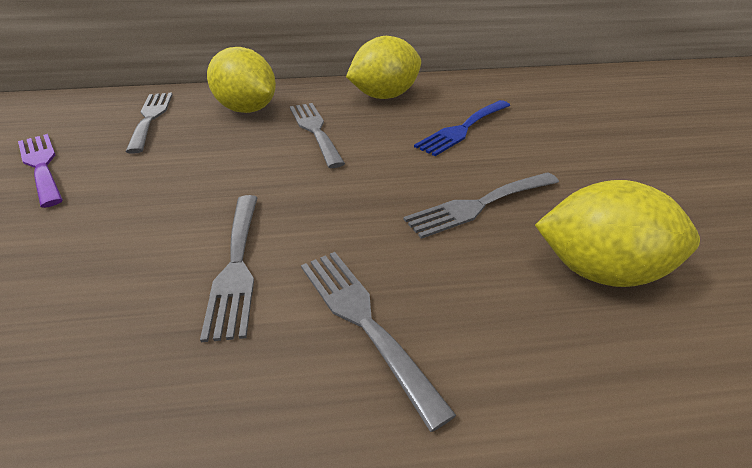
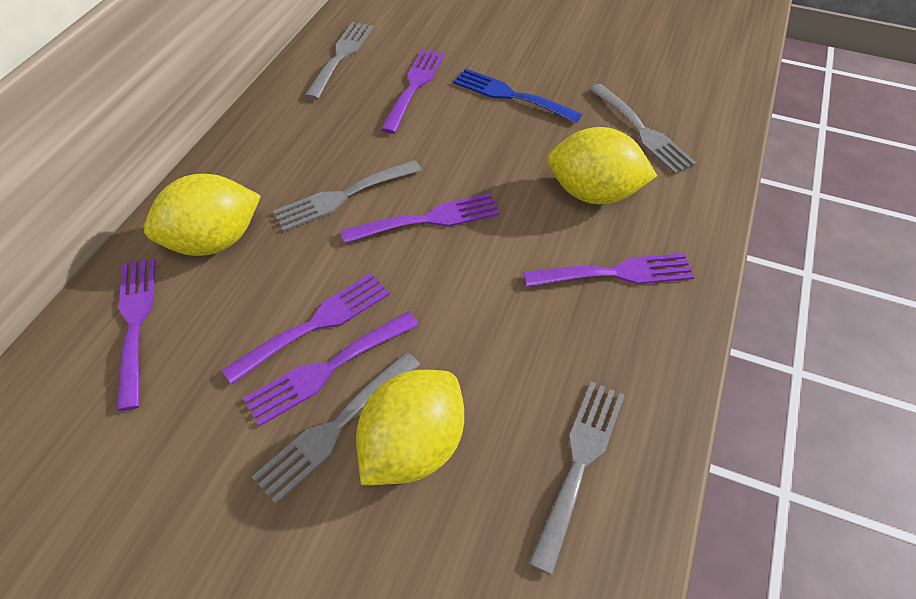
purple fork: 1 -> 6

